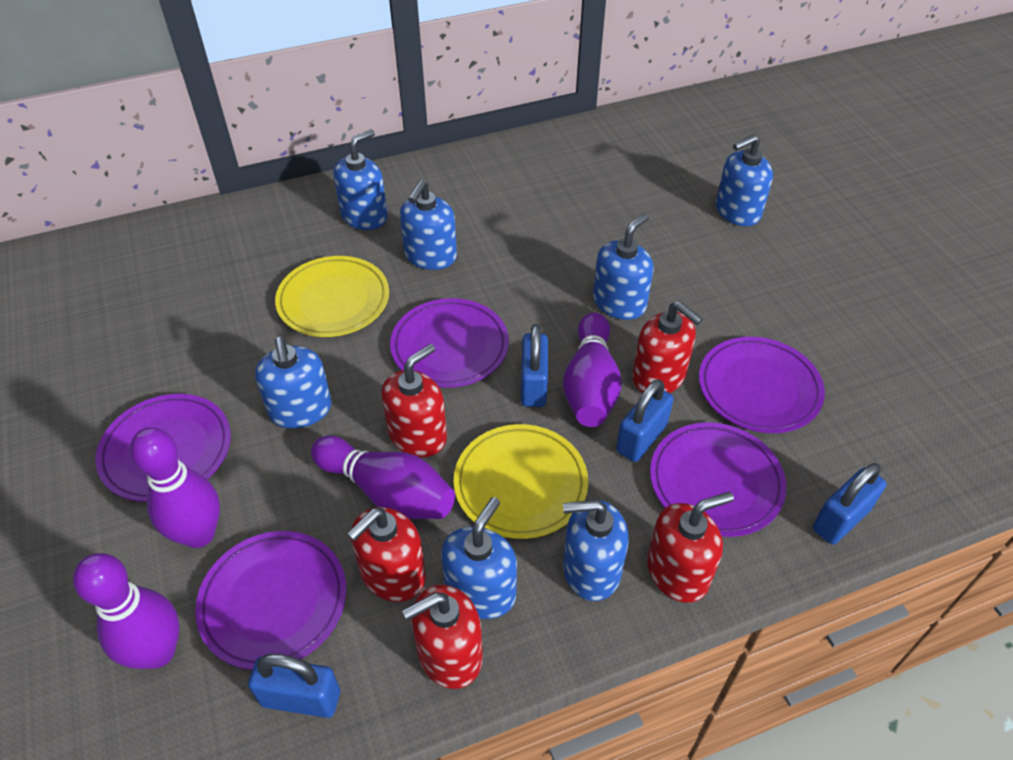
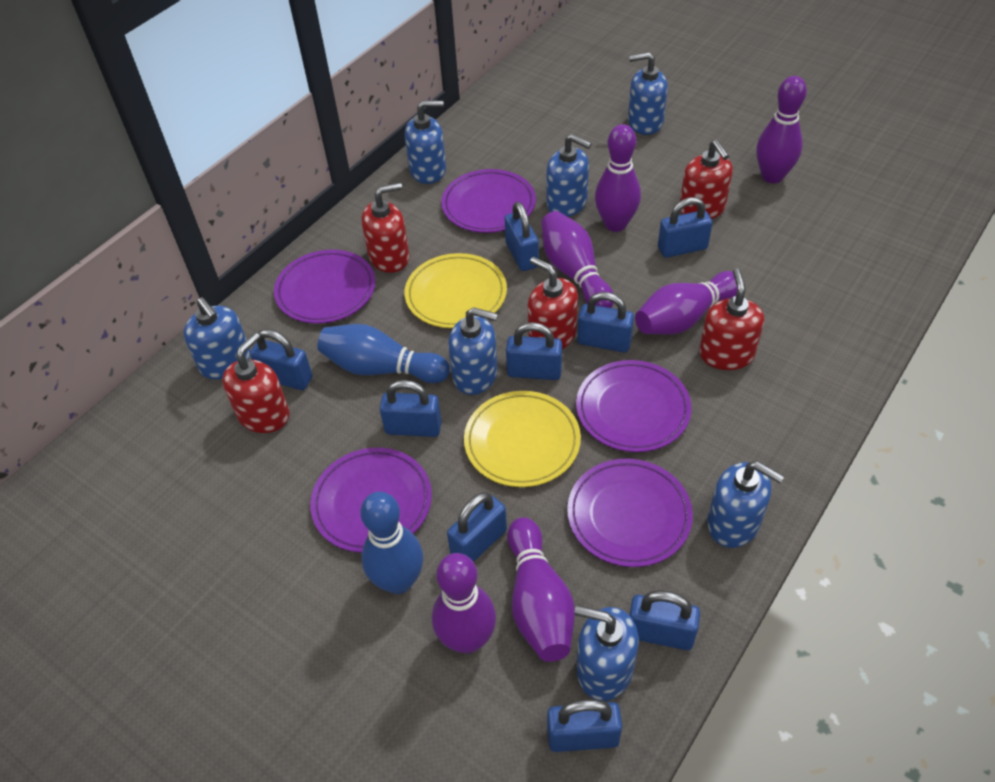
blue bowling pin: 0 -> 2
blue padlock: 4 -> 9
purple bowling pin: 4 -> 6

